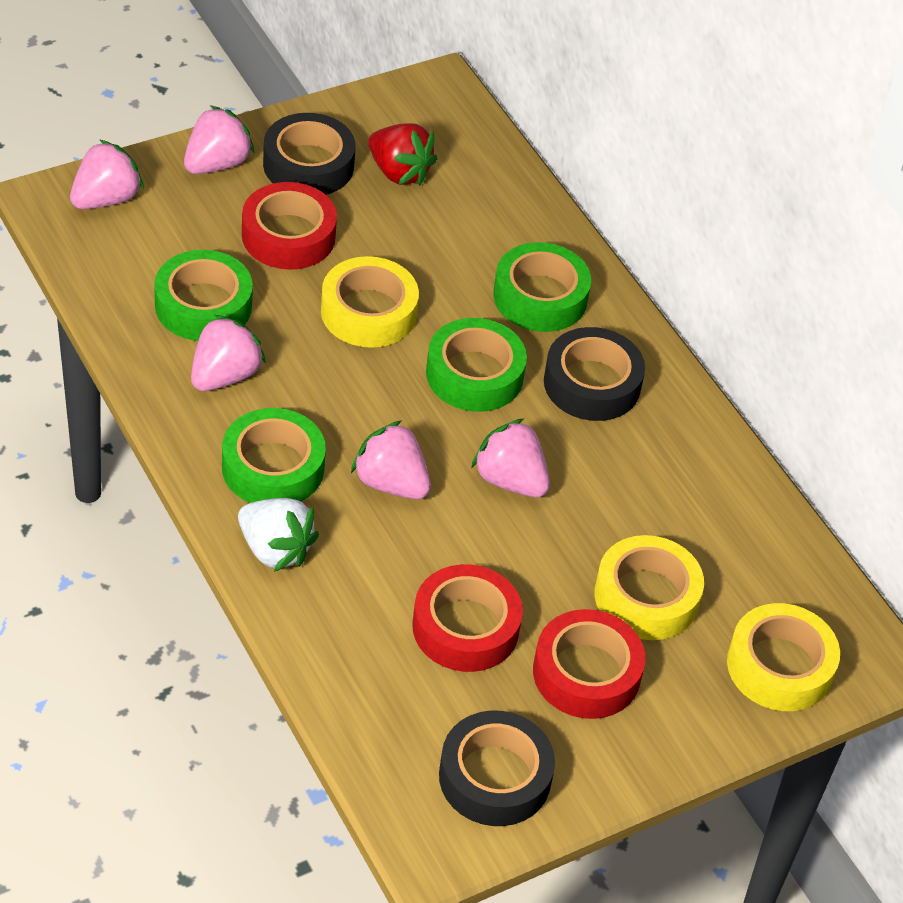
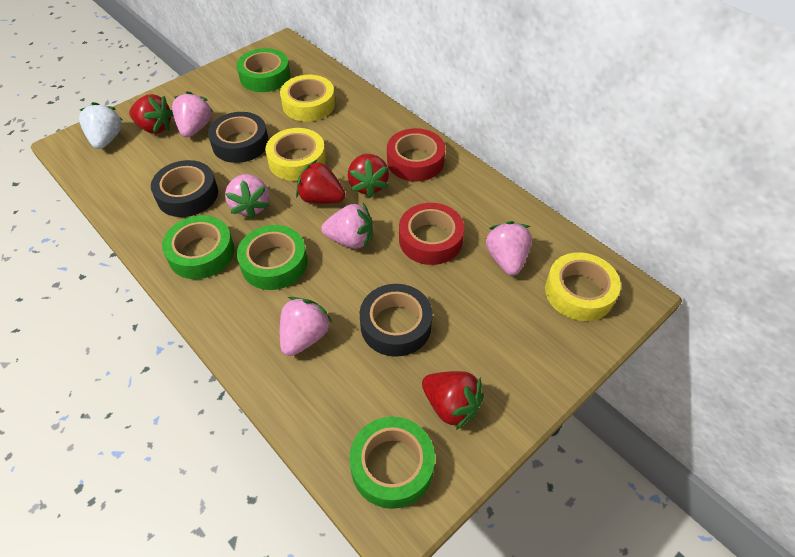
red strawberry: 1 -> 4
red tape: 3 -> 2

